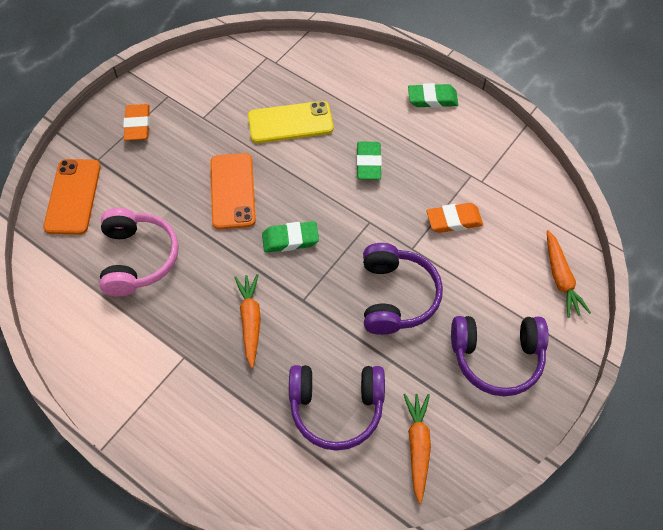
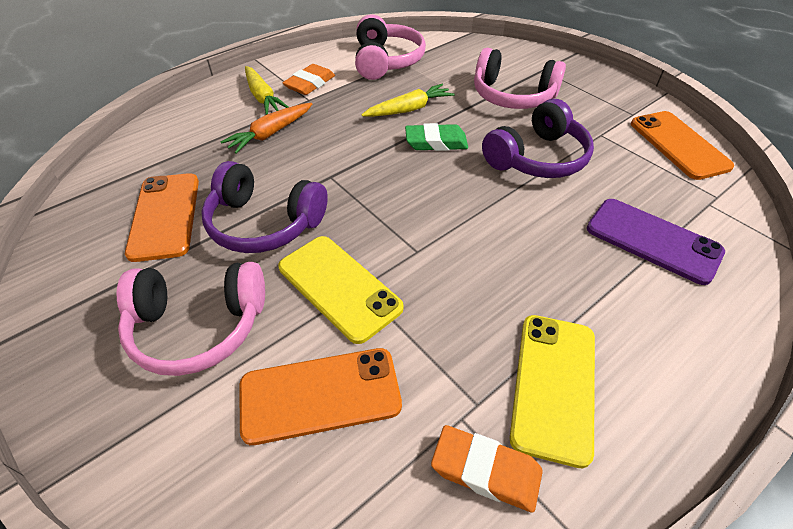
green eraser: 3 -> 1
orange carrot: 3 -> 1
orange phone: 2 -> 3
pink headphones: 1 -> 3
purple headphones: 3 -> 2
purple phone: 0 -> 1
yellow carrot: 0 -> 2
yellow phone: 1 -> 2

